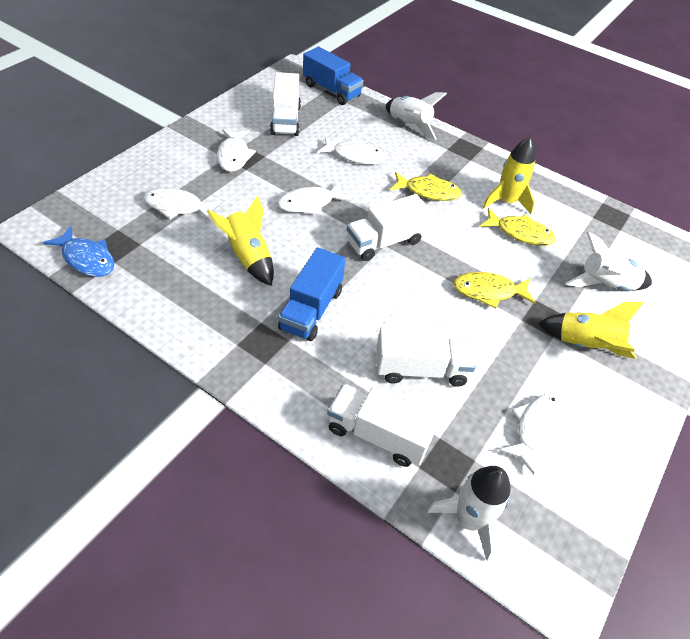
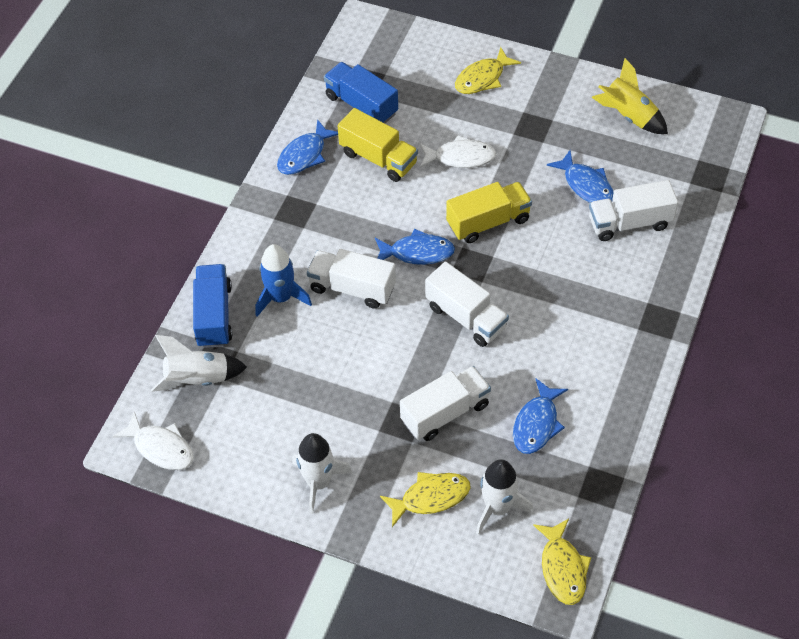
blue fish: 1 -> 4
blue rocket: 0 -> 1
white fish: 5 -> 2
yellow rocket: 3 -> 1
yellow truck: 0 -> 2

